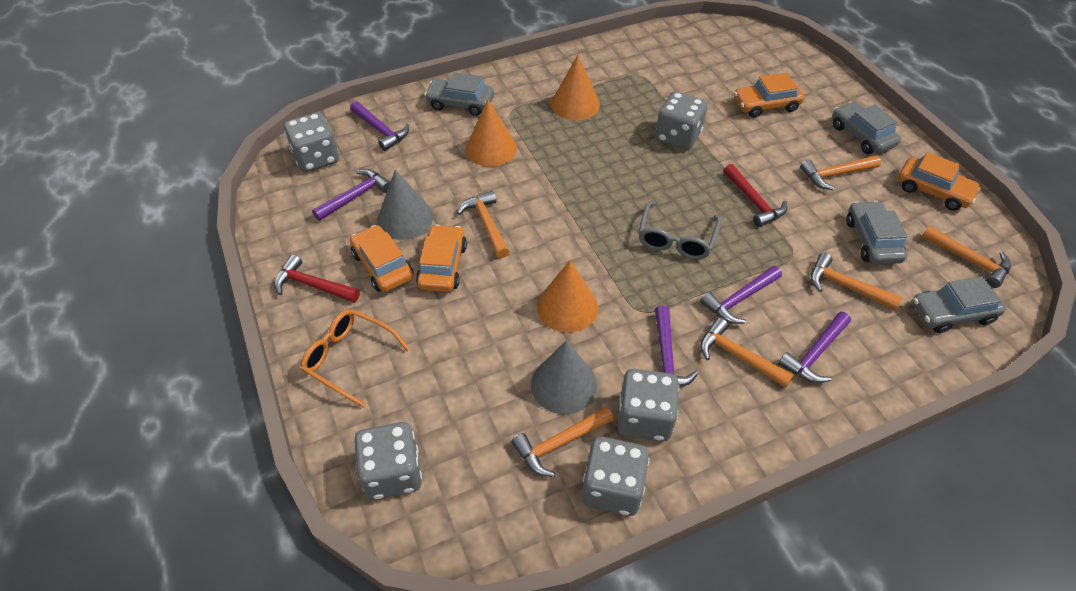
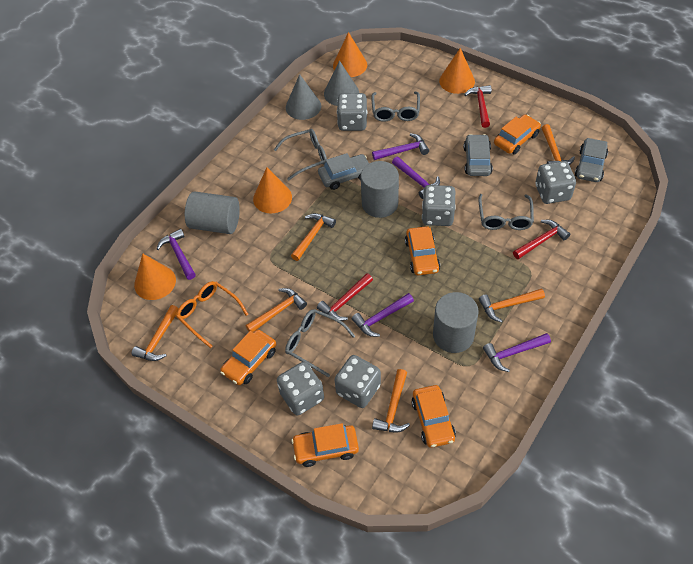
grey car: 4 -> 3
grey cylinder: 0 -> 3
grey glasses: 1 -> 4
orange car: 4 -> 5
orange cone: 3 -> 4
red hammer: 2 -> 3

